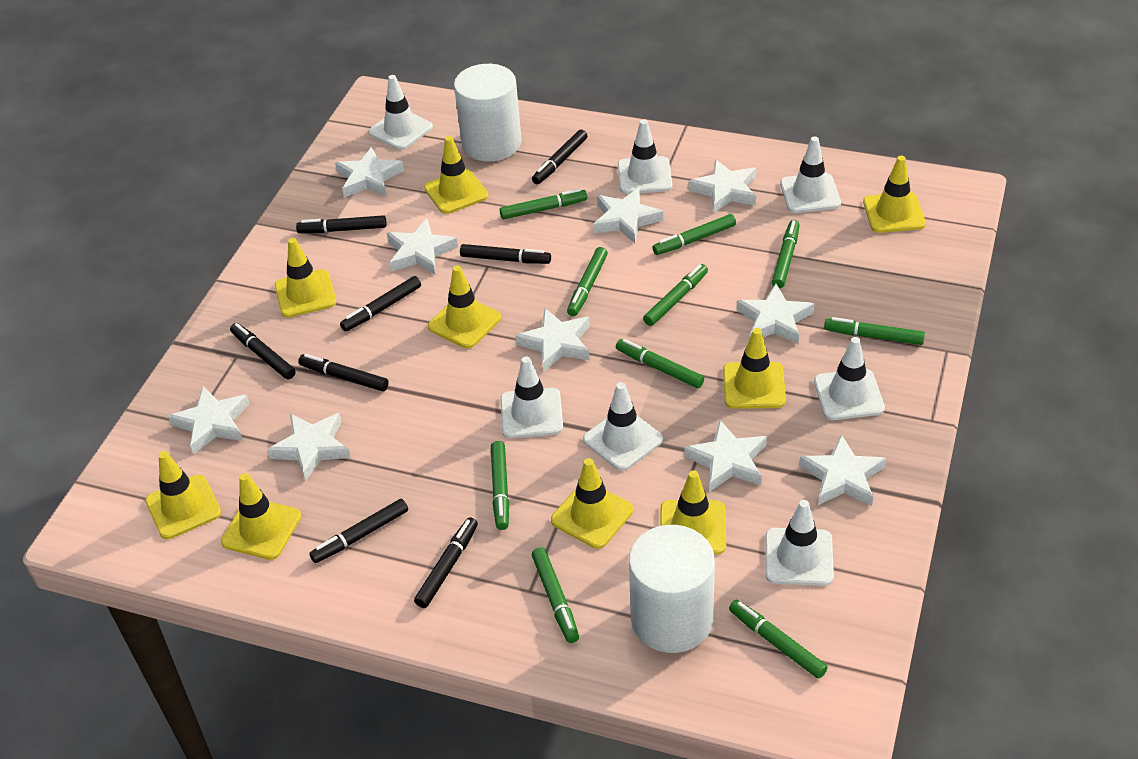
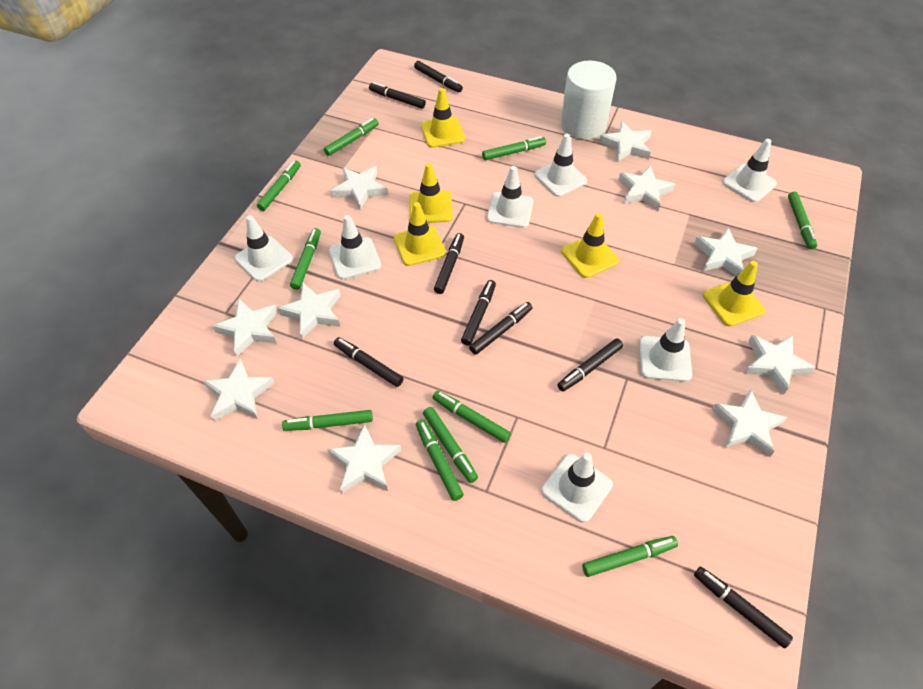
white cylinder: 2 -> 1
yellow traffic cone: 9 -> 5

